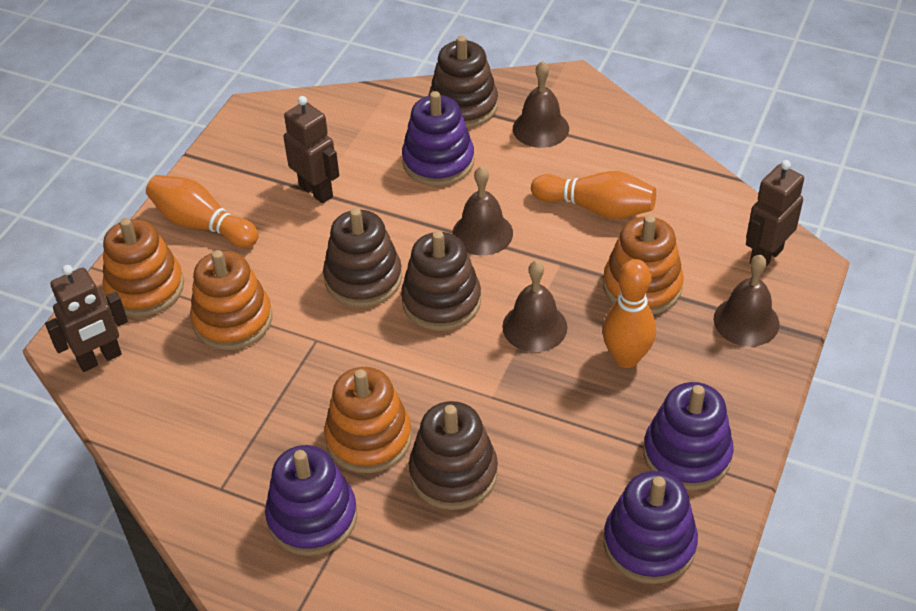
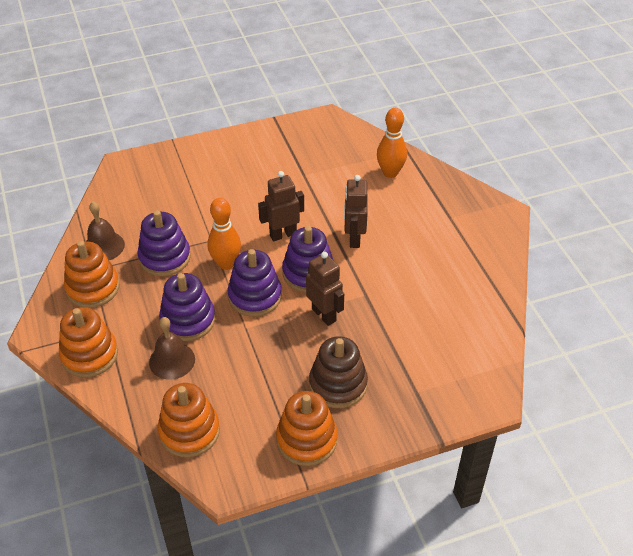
brown bell: 4 -> 2
brown stacking toy: 4 -> 1
orange bowling pin: 3 -> 2

